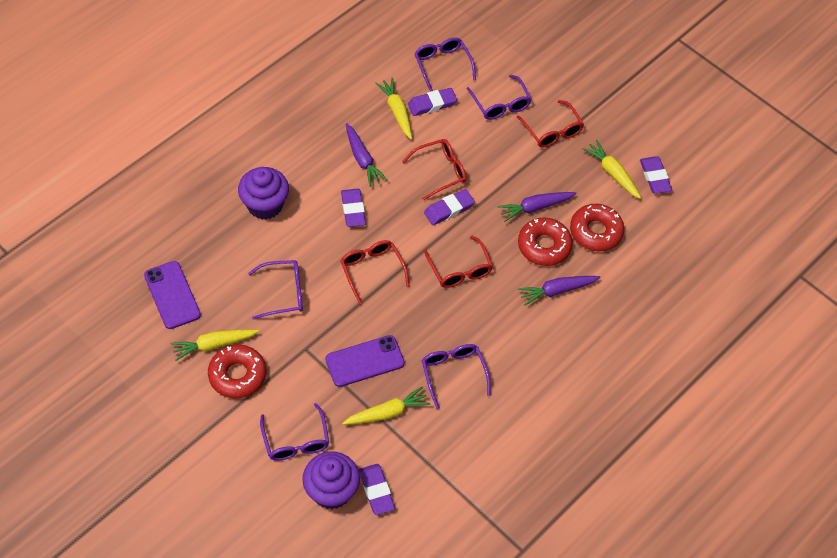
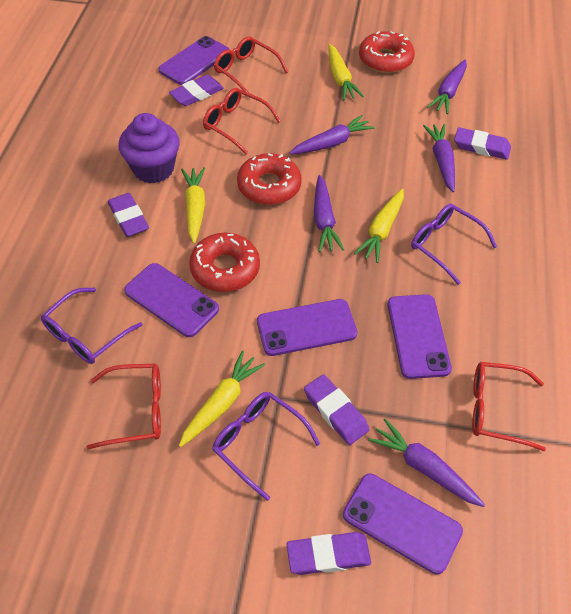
purple carrot: 3 -> 5
purple cupcake: 2 -> 1
purple glasses: 5 -> 3
purple phone: 2 -> 5

